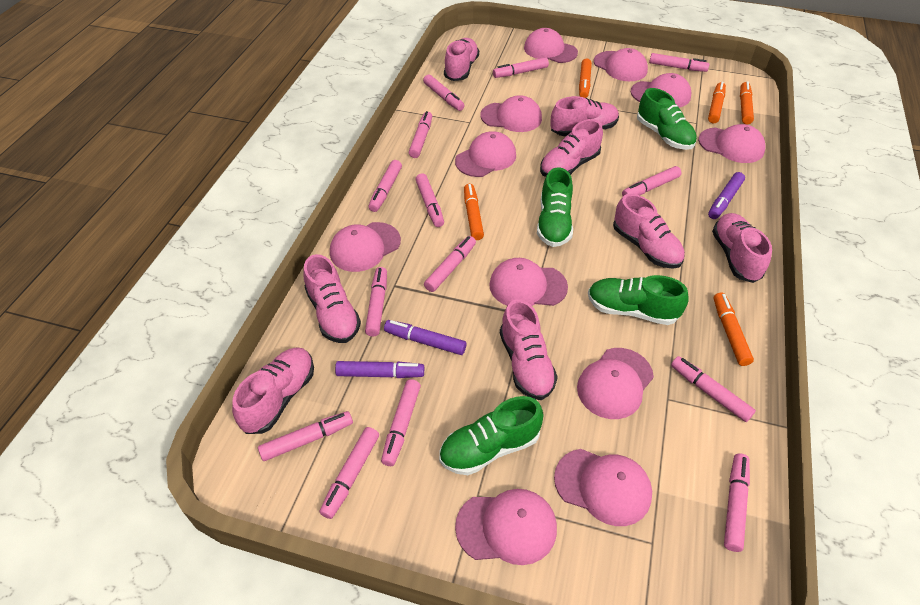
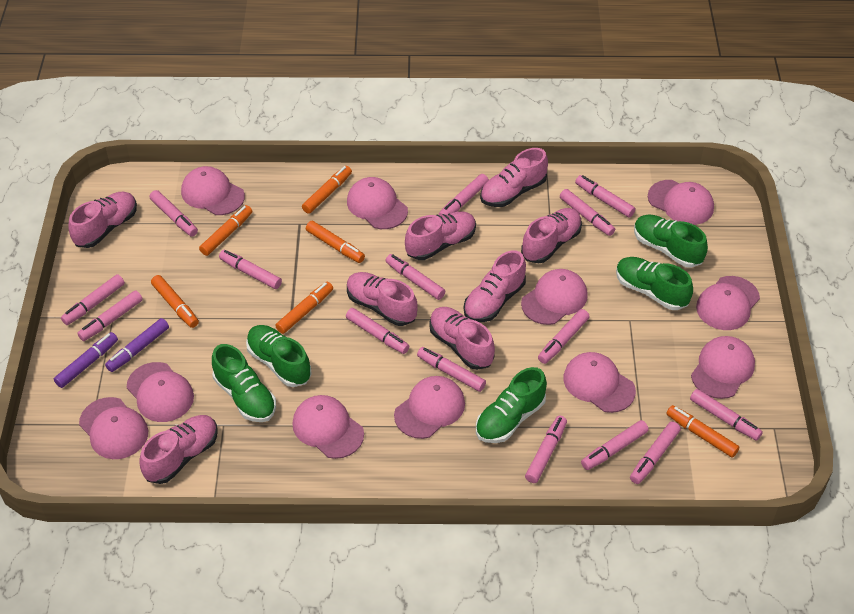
green shoe: 4 -> 5
orange marker: 5 -> 6
pink marker: 14 -> 15
purple marker: 3 -> 2

